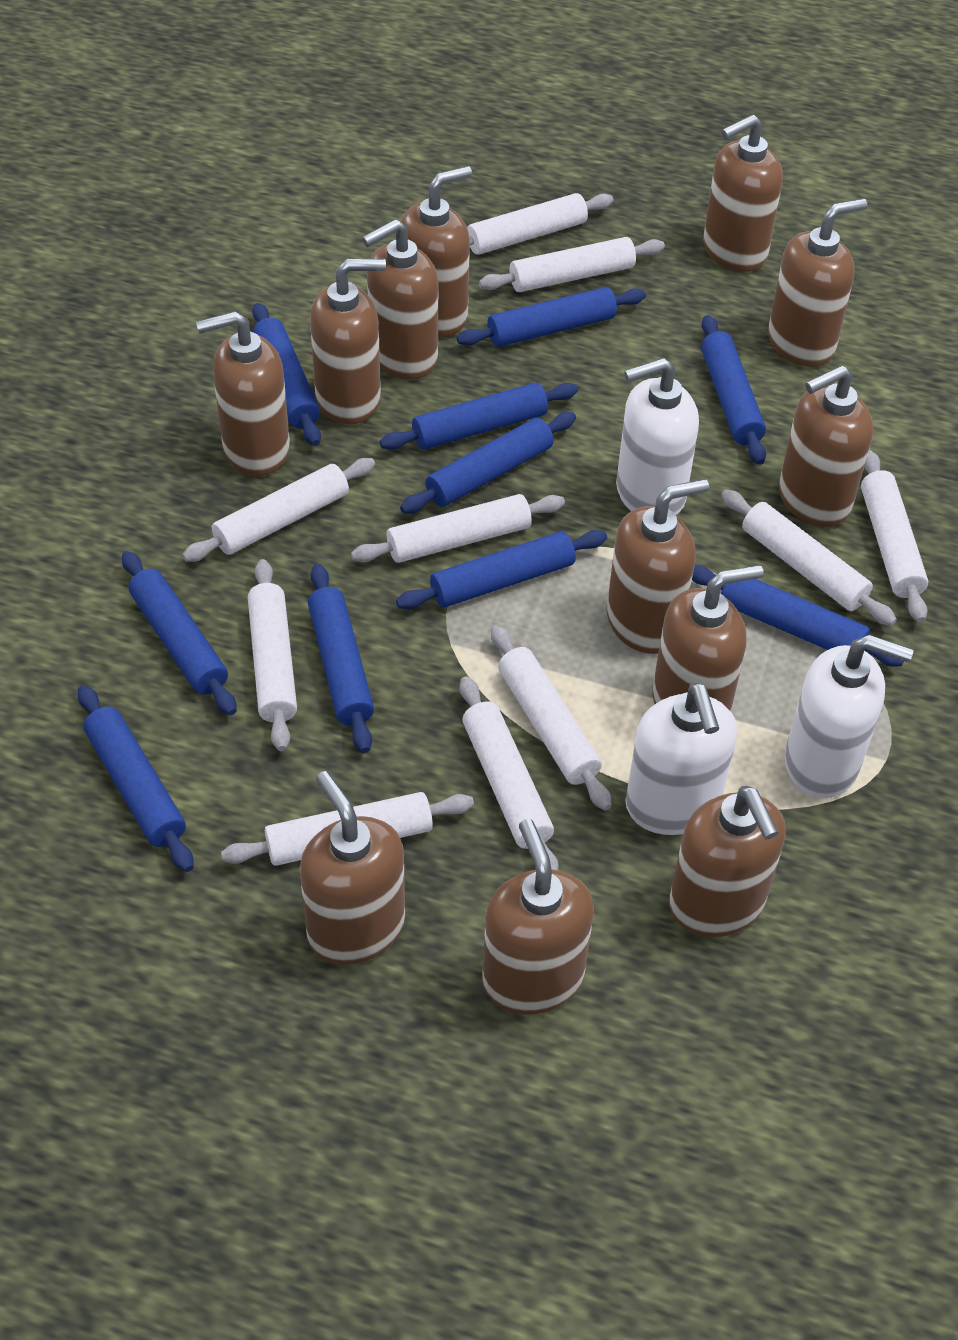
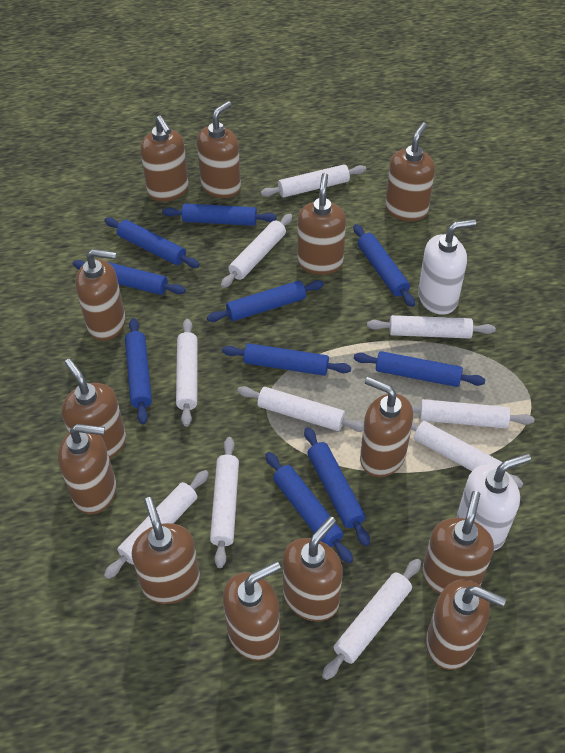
brown soap dispenser: 12 -> 13
white soap dispenser: 3 -> 2

